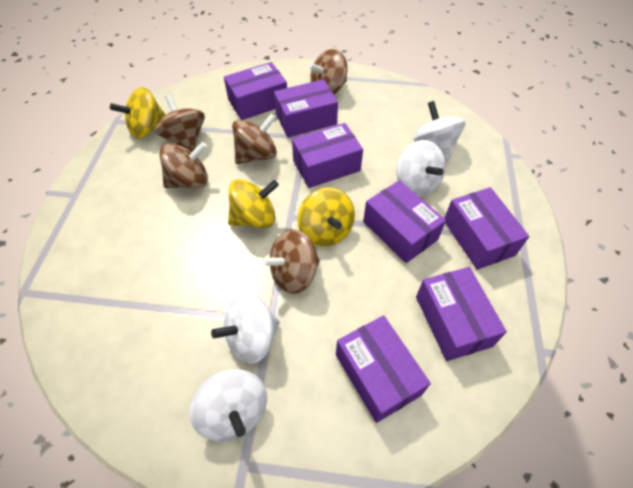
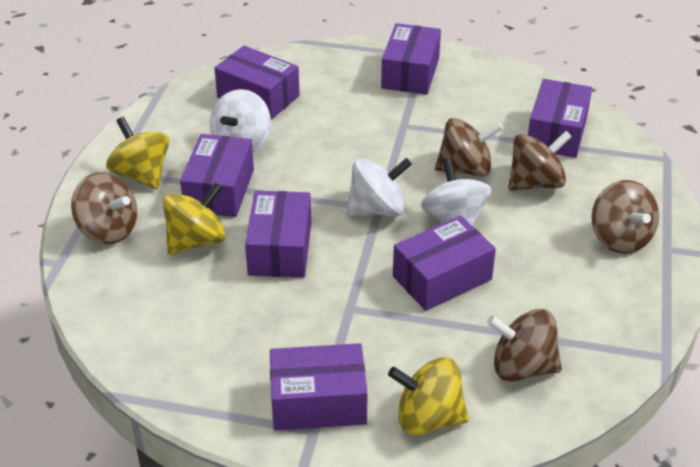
white spinning top: 4 -> 3

